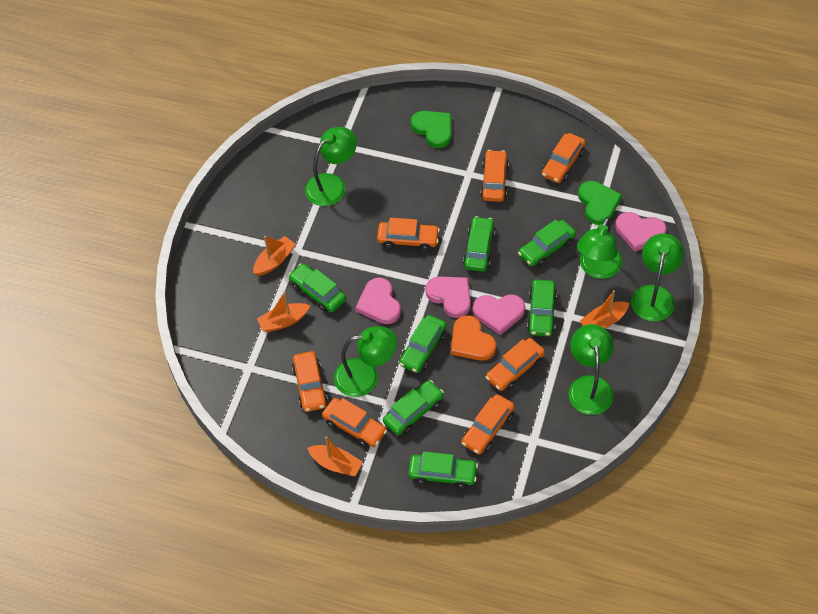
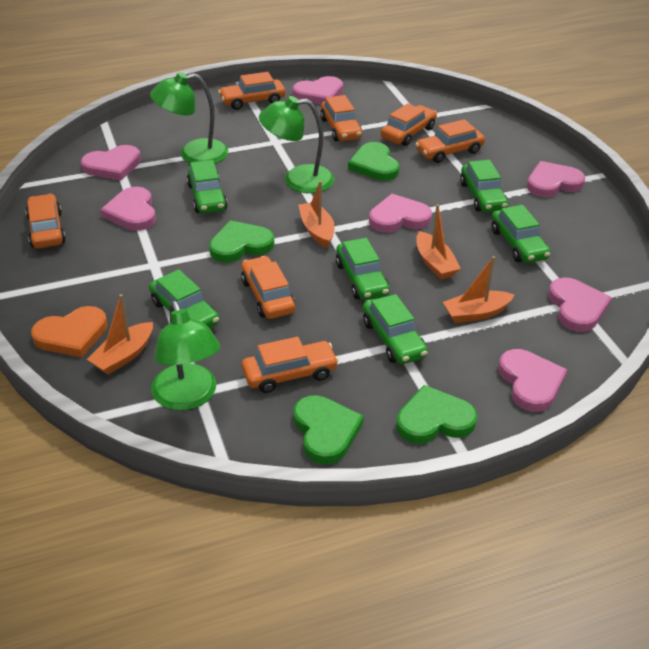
green car: 7 -> 6
green heart: 2 -> 4
green lamp: 5 -> 3
pink heart: 4 -> 7

